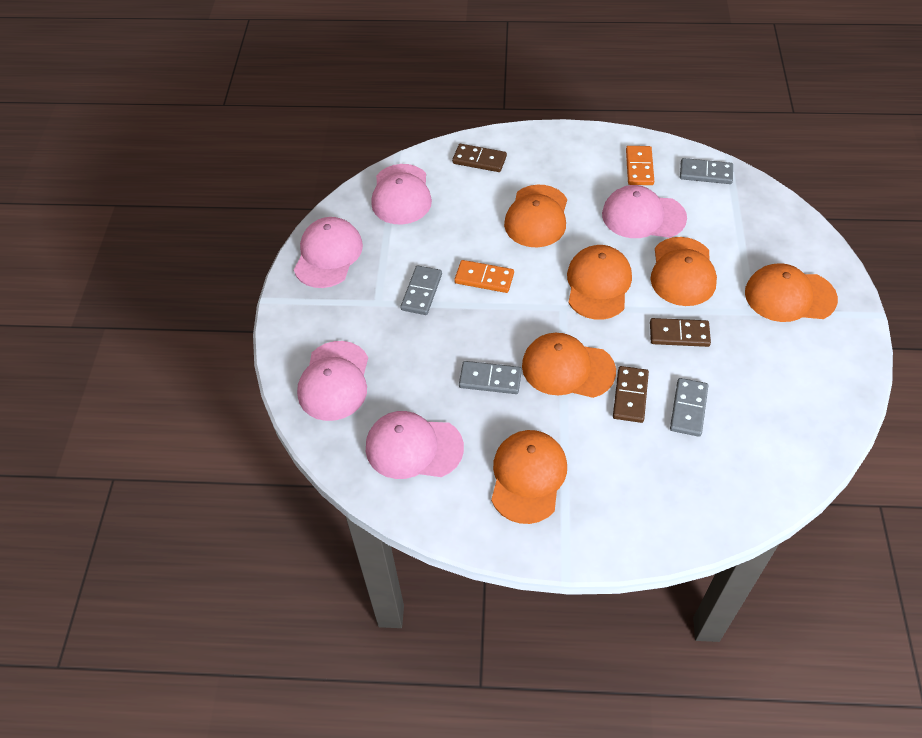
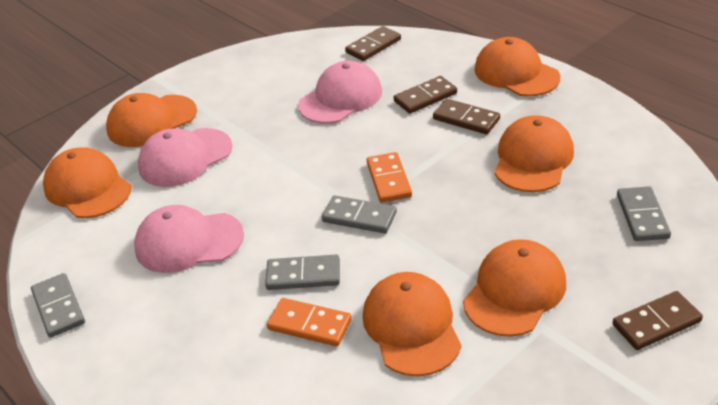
brown domino: 3 -> 4
pink cap: 5 -> 3

